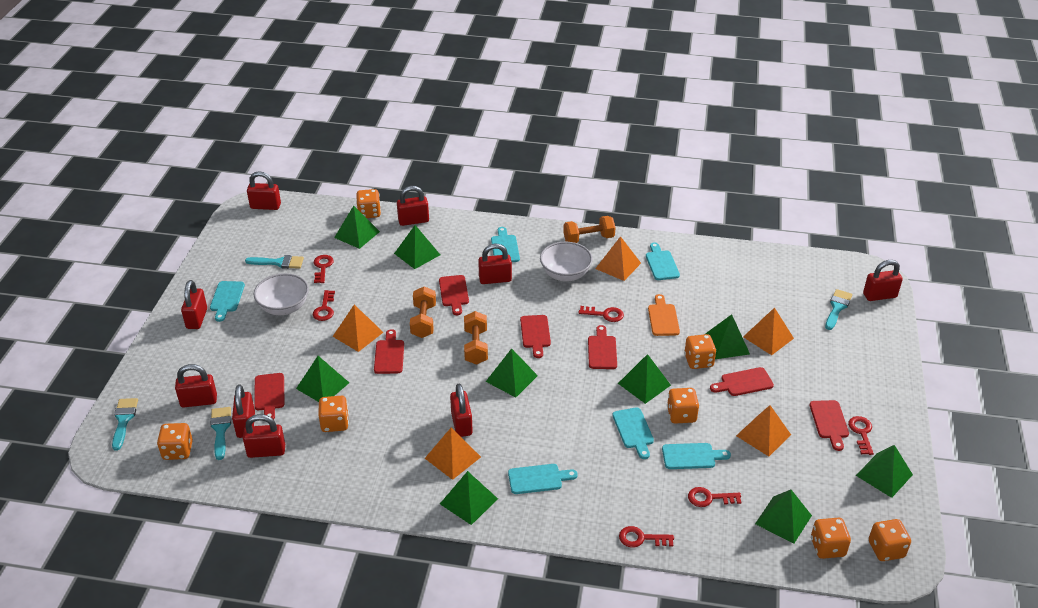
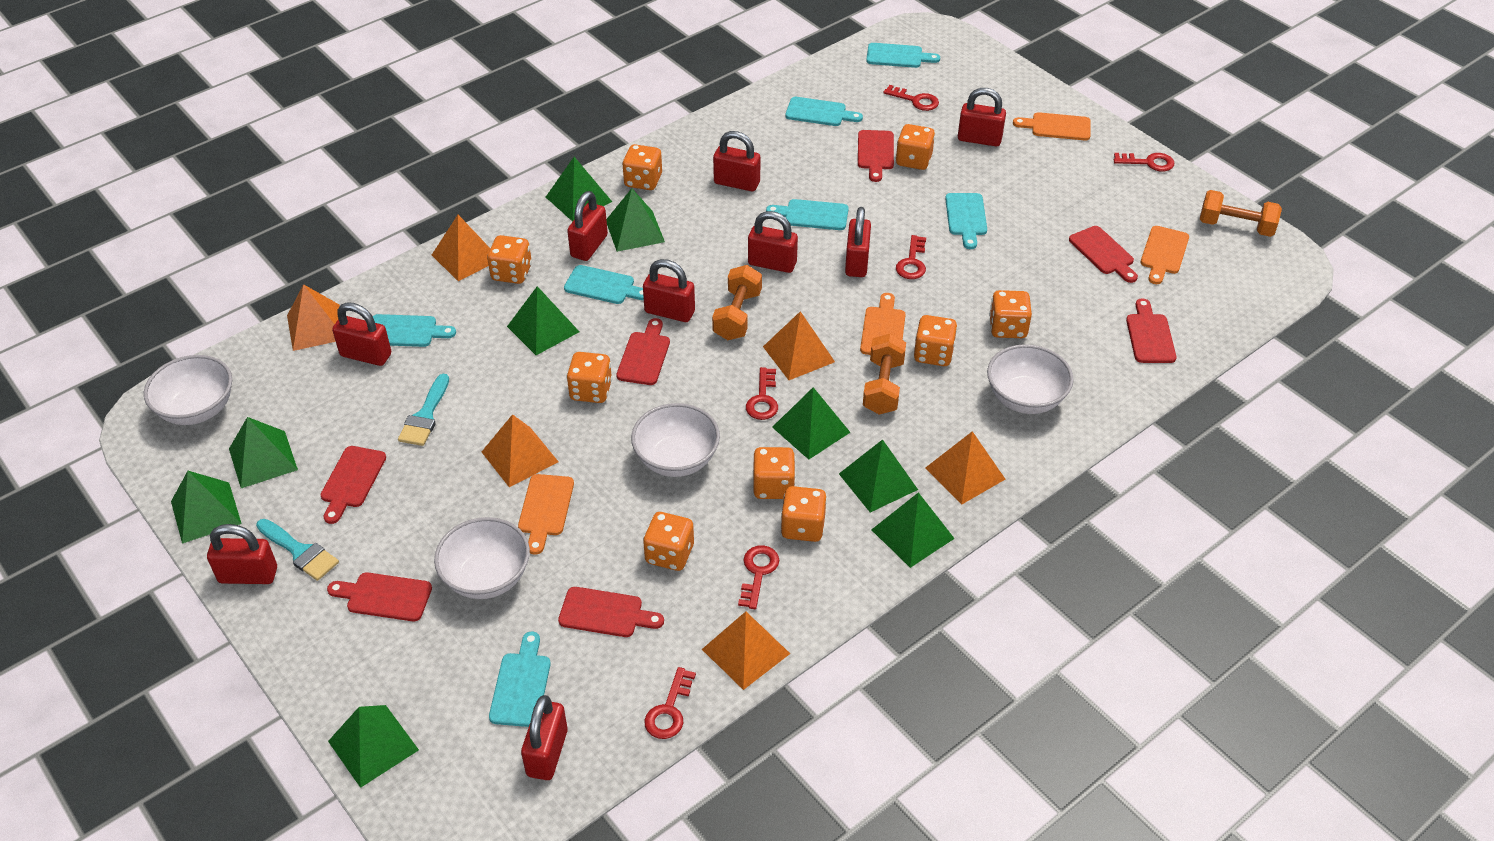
orange cutting board: 1 -> 4
orange dice: 7 -> 9
orange pyramid: 5 -> 6
turquoise brush: 4 -> 2
turquoise cutting board: 6 -> 7
white bowl: 2 -> 4

